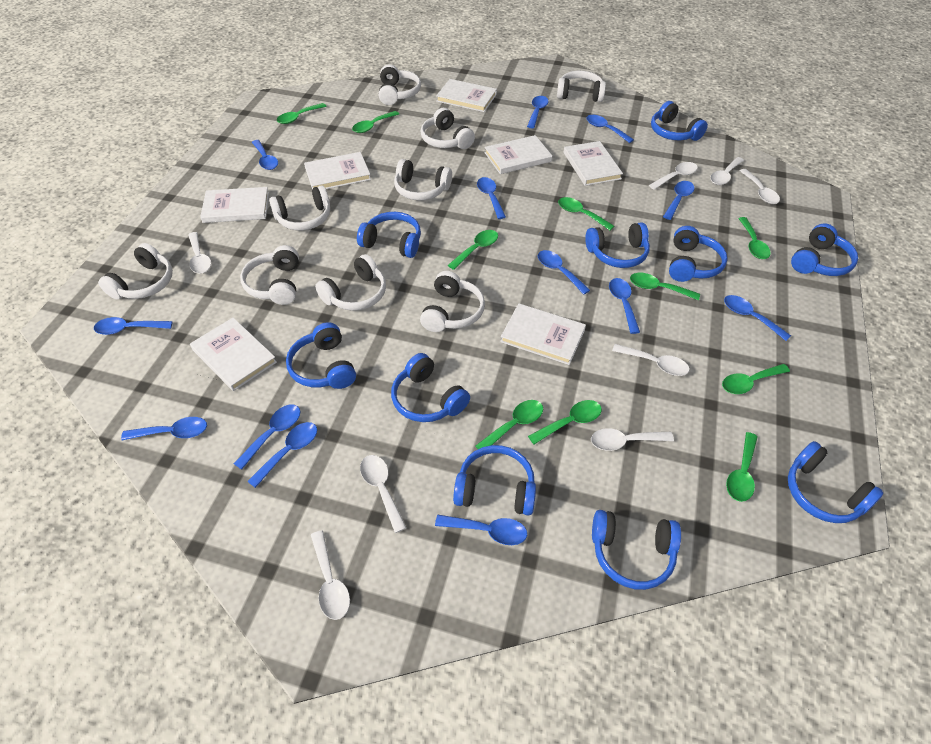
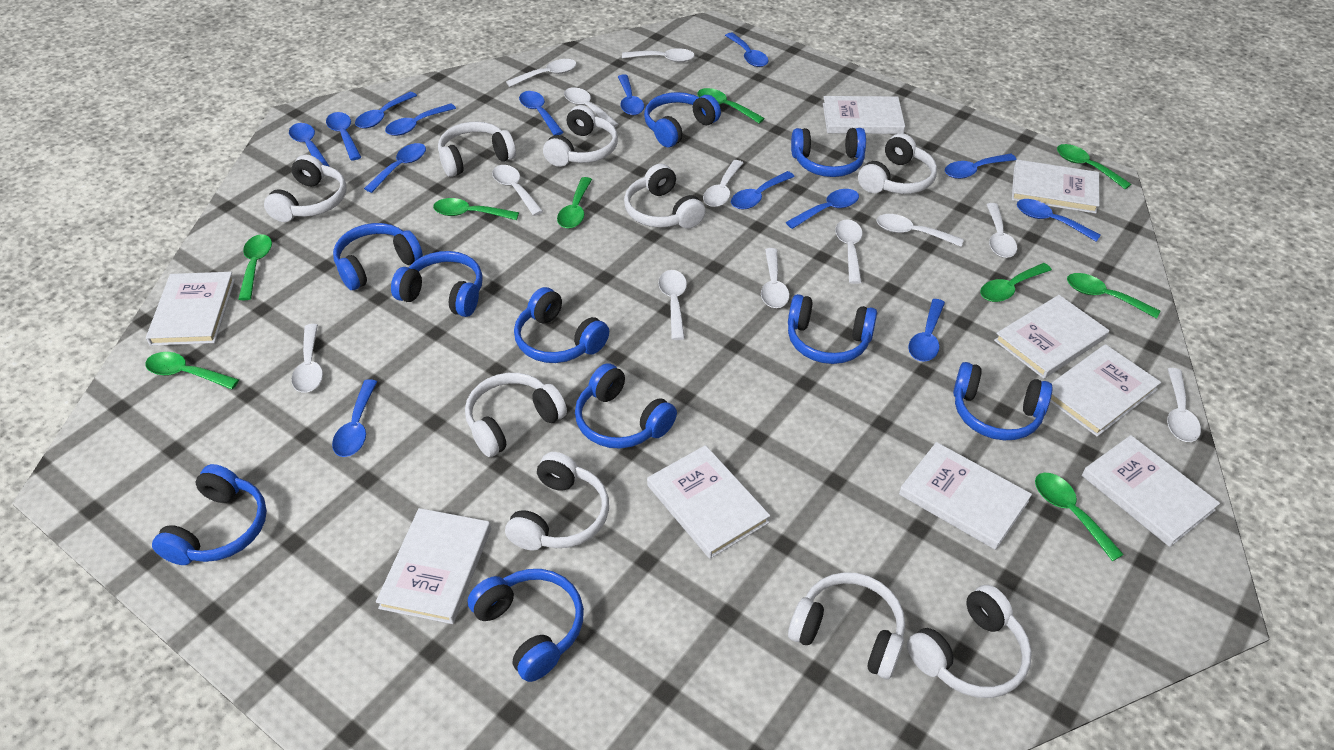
blue spoon: 13 -> 14
green spoon: 10 -> 9
white book: 7 -> 9
white spoon: 8 -> 12

